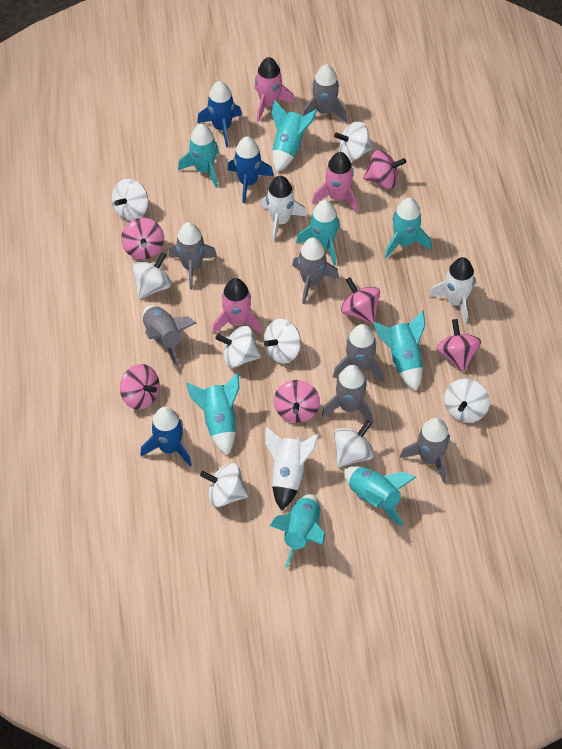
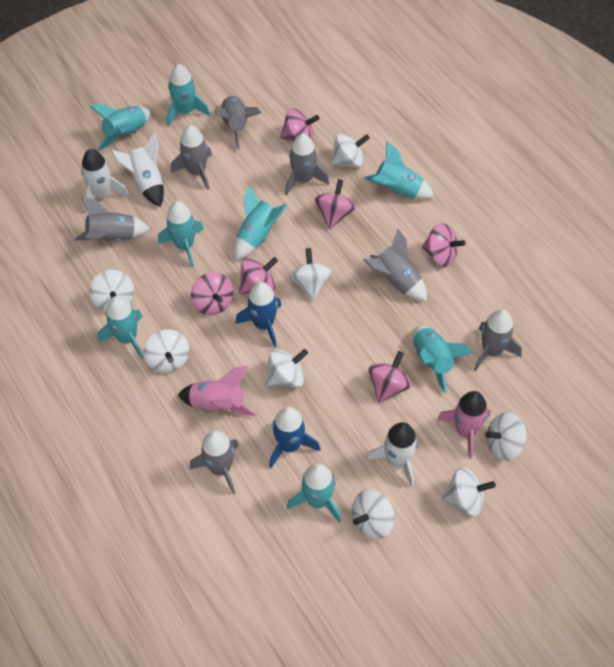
blue rocket: 3 -> 2
pink rocket: 3 -> 2

